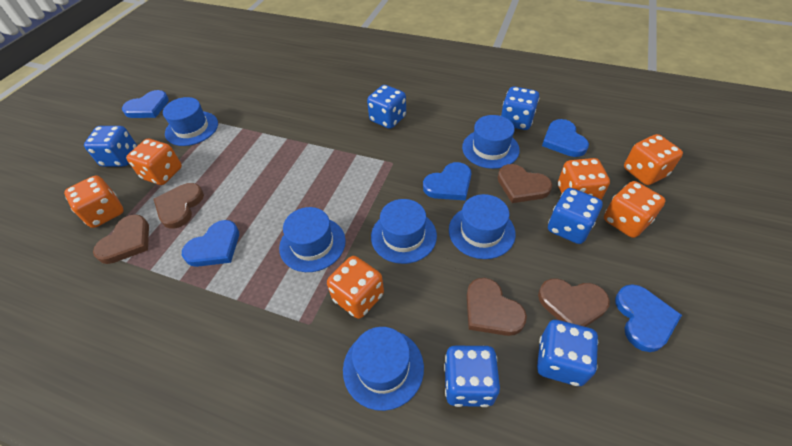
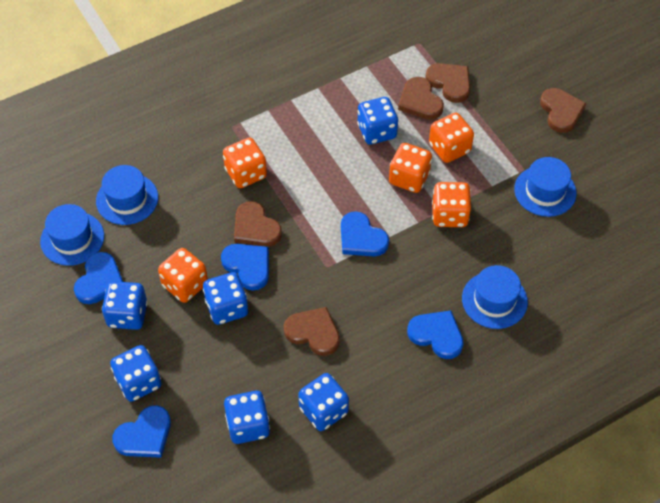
blue hat: 6 -> 4
orange dice: 6 -> 5

